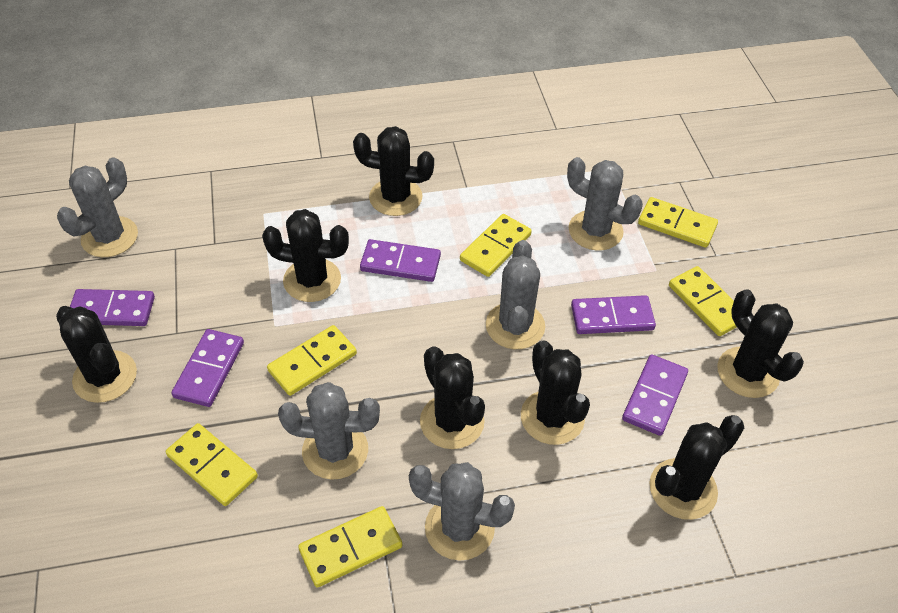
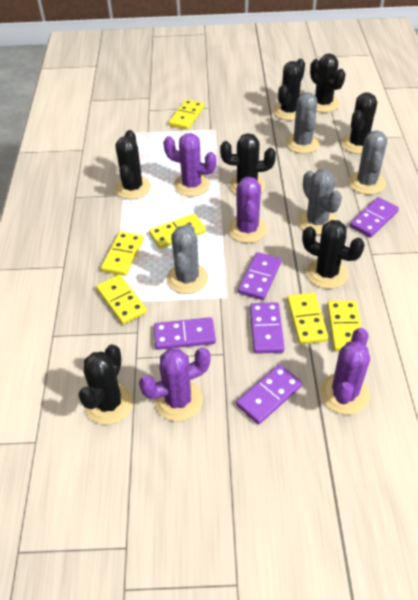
grey cactus: 5 -> 4
purple cactus: 0 -> 4

